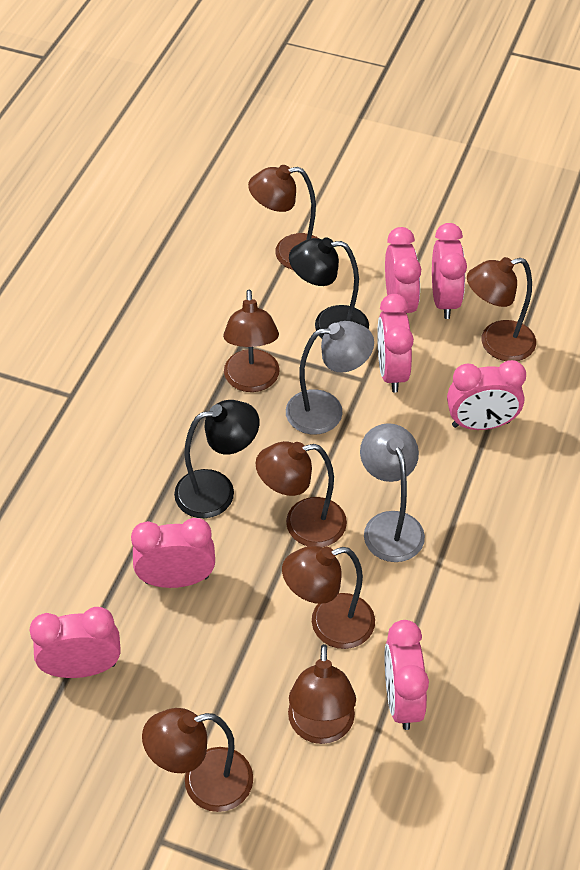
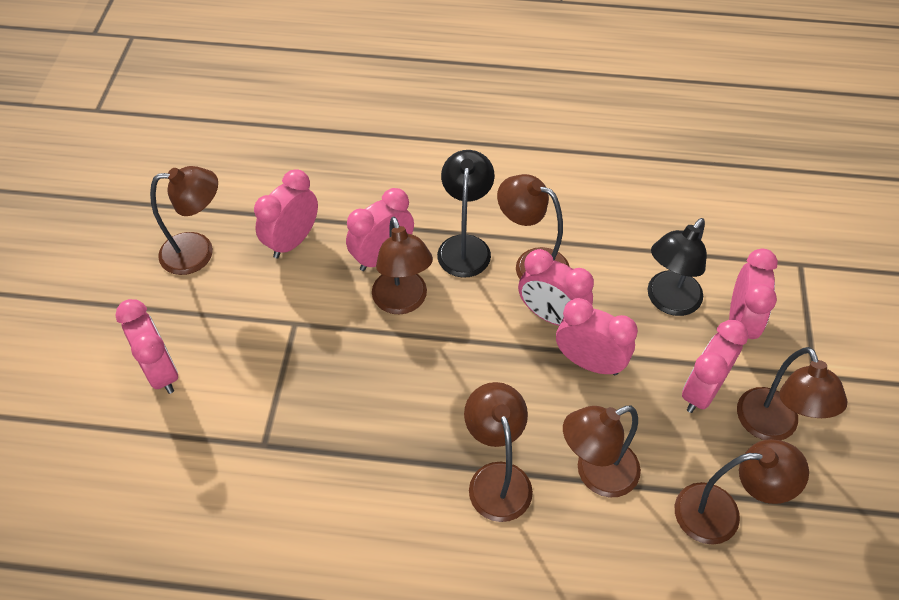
grey lamp: 2 -> 0

